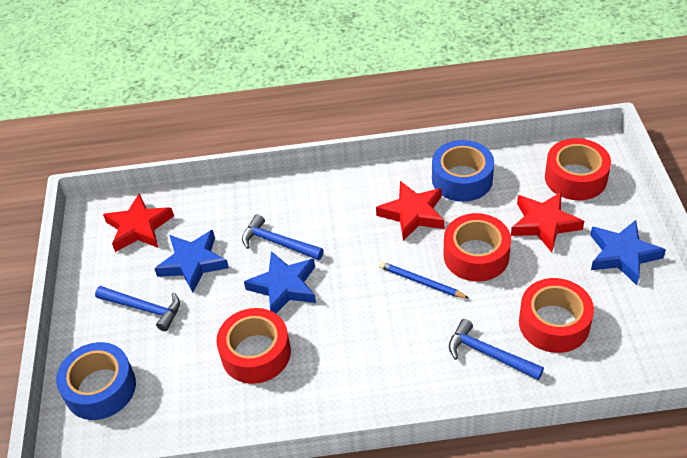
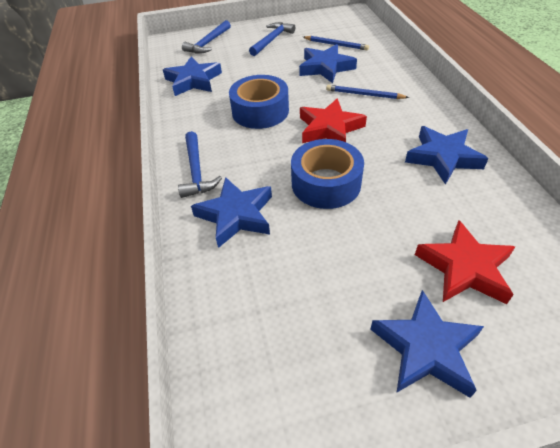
blue pencil: 1 -> 2
blue star: 3 -> 5
red star: 3 -> 2
red tape: 4 -> 0

